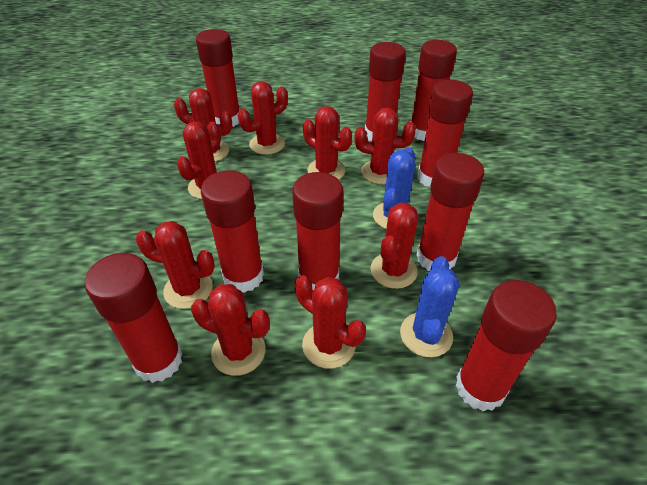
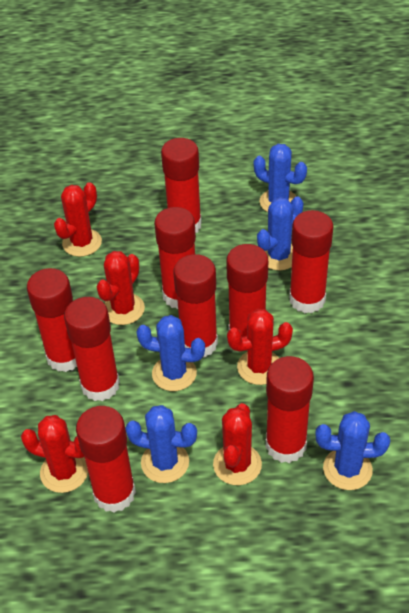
blue cactus: 2 -> 5
red cactus: 9 -> 5

